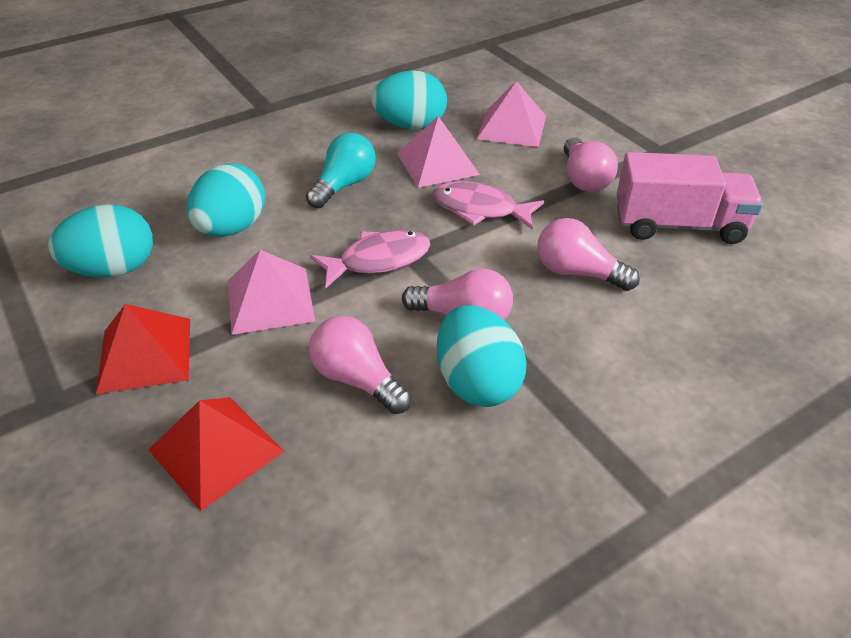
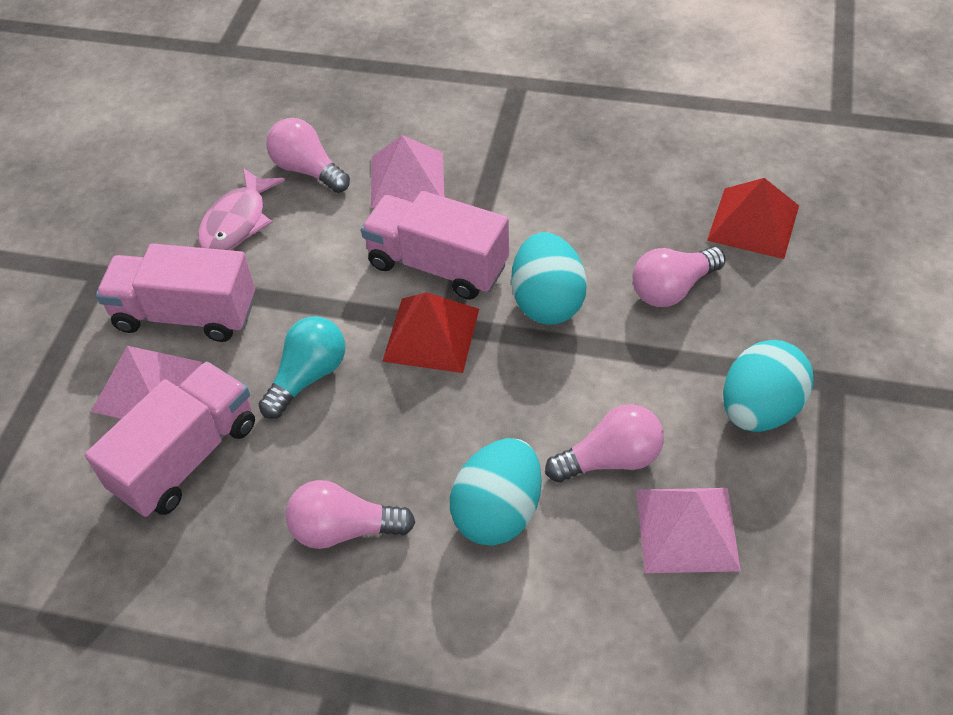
pink fish: 2 -> 1
pink truck: 1 -> 3
turquoise egg: 4 -> 3

